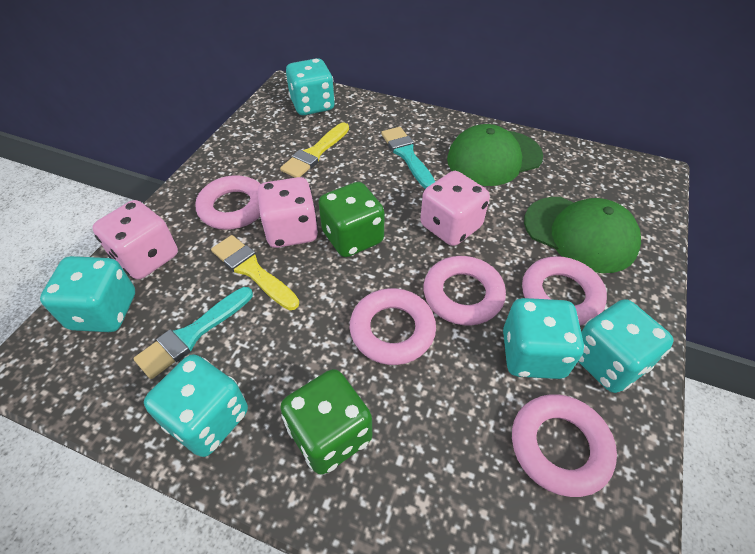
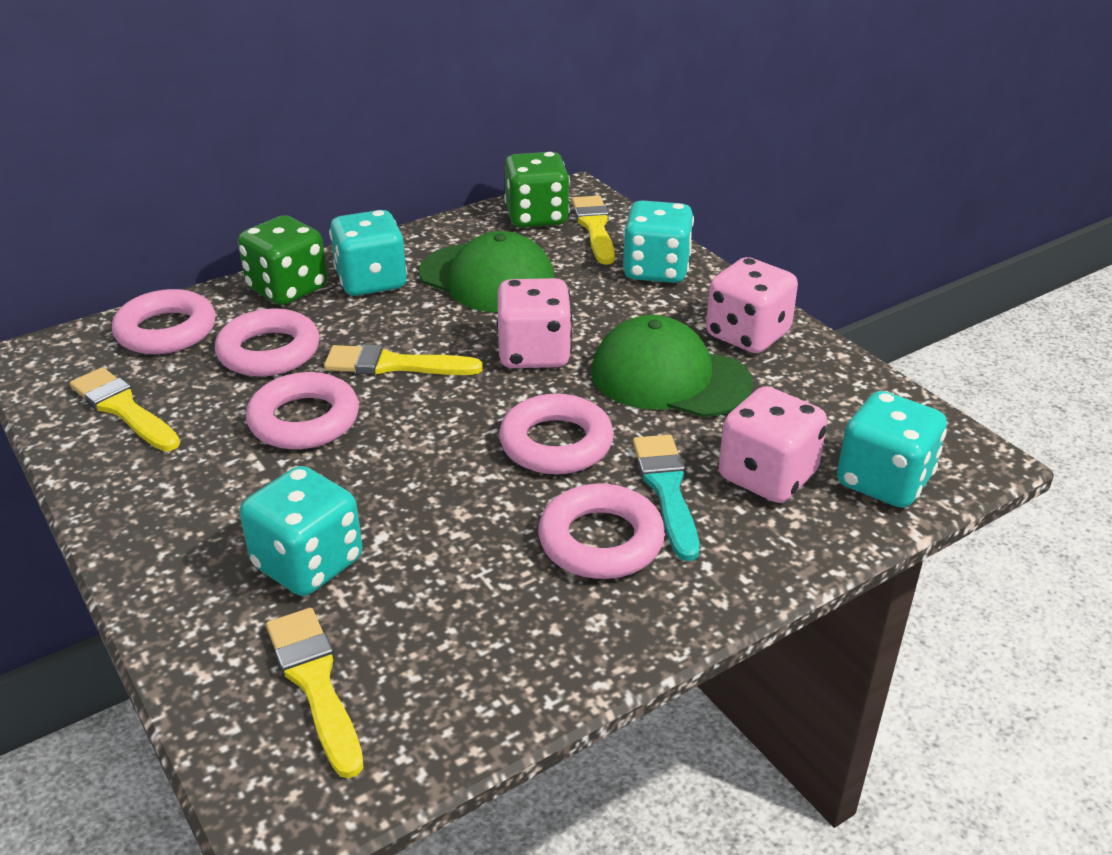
turquoise brush: 2 -> 1
turquoise dice: 5 -> 4
yellow brush: 2 -> 4

